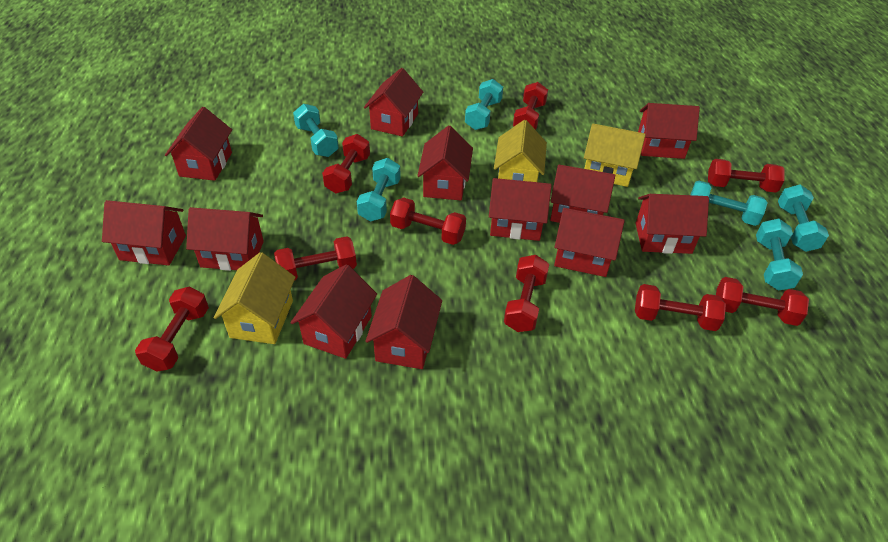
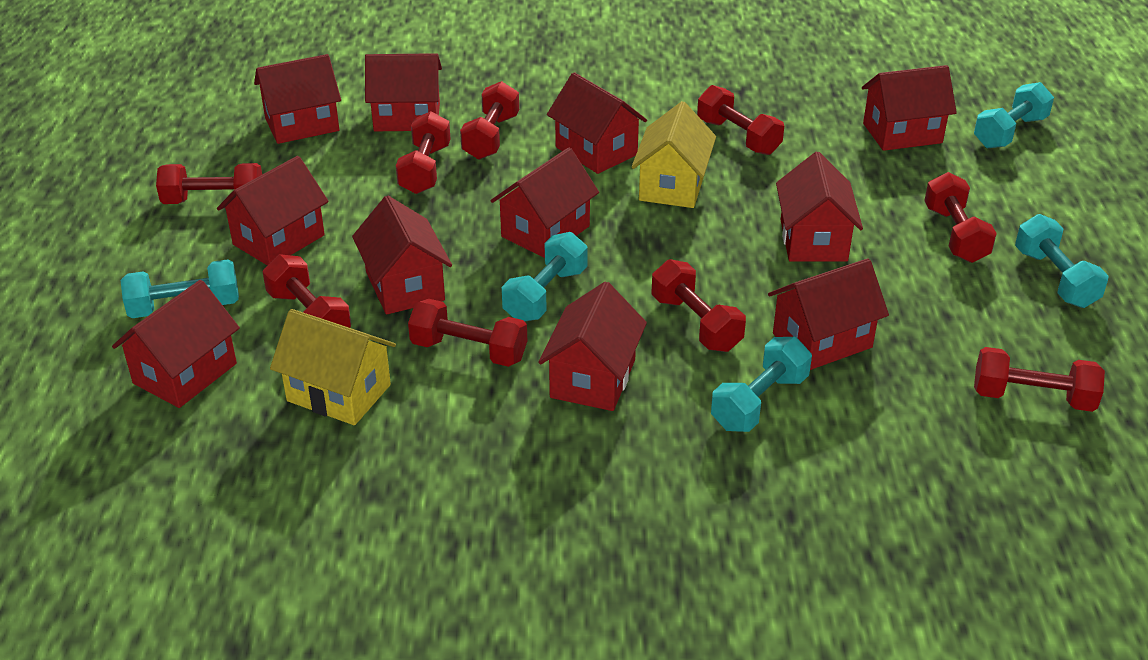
red house: 12 -> 11
turquoise dumbbell: 6 -> 5
yellow house: 3 -> 2

